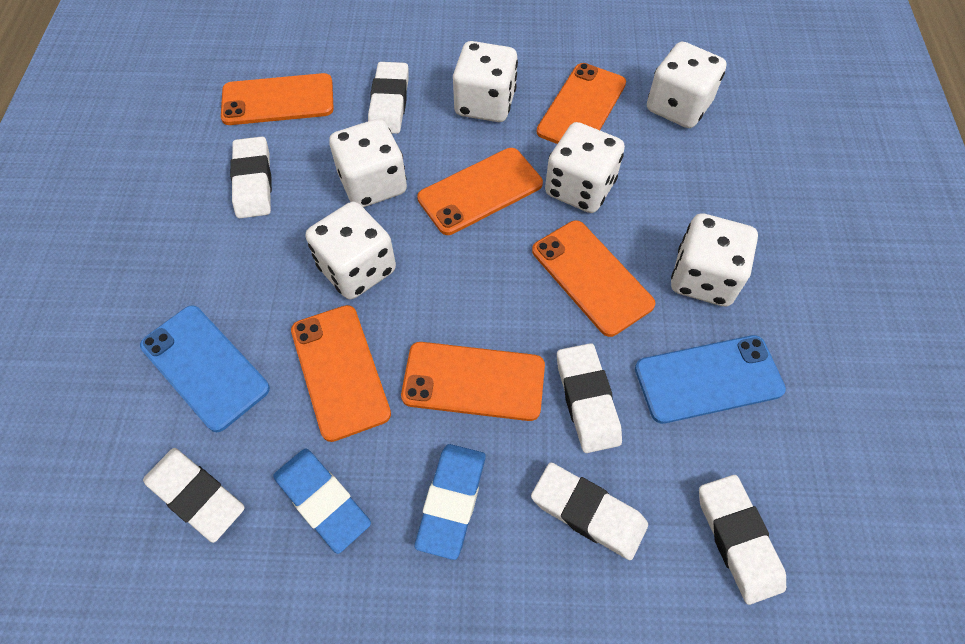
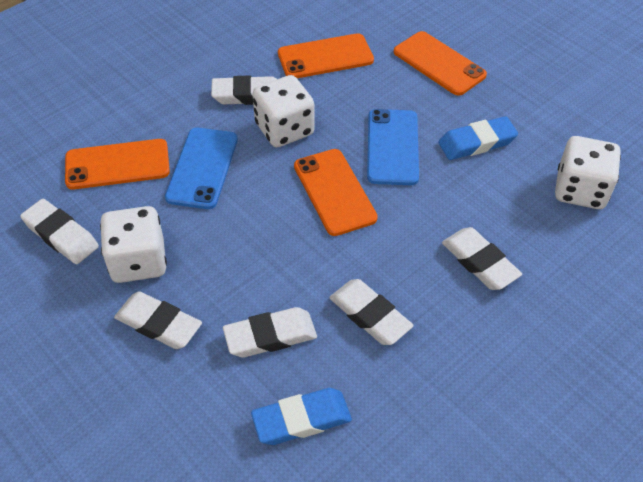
orange phone: 6 -> 4
white dice: 6 -> 3

